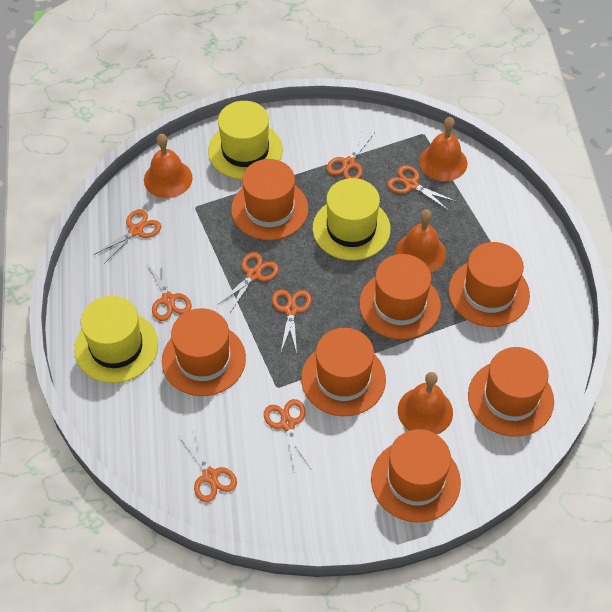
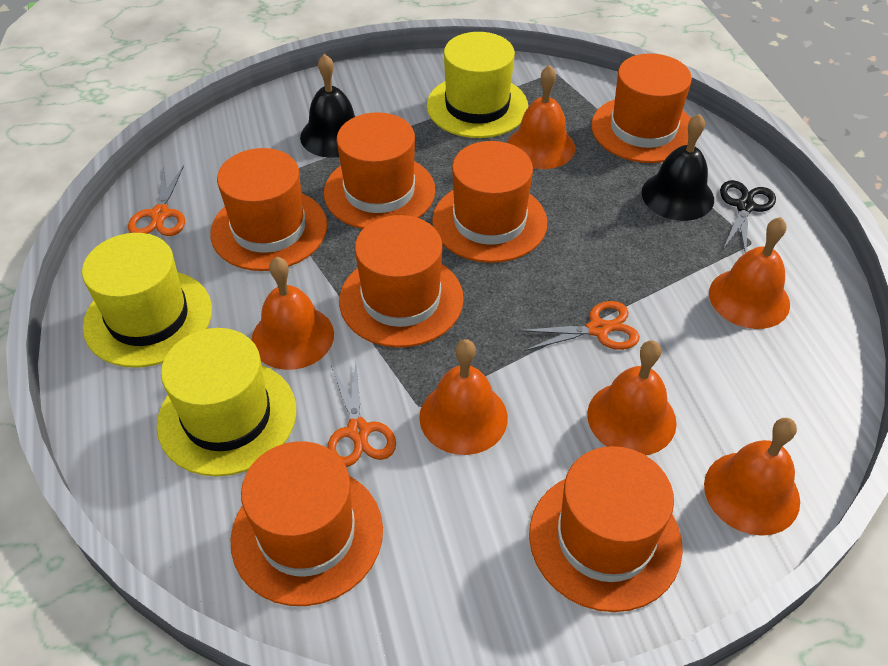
black bell: 0 -> 2
black scissors: 0 -> 1
orange bell: 4 -> 6
orange scissors: 8 -> 3

